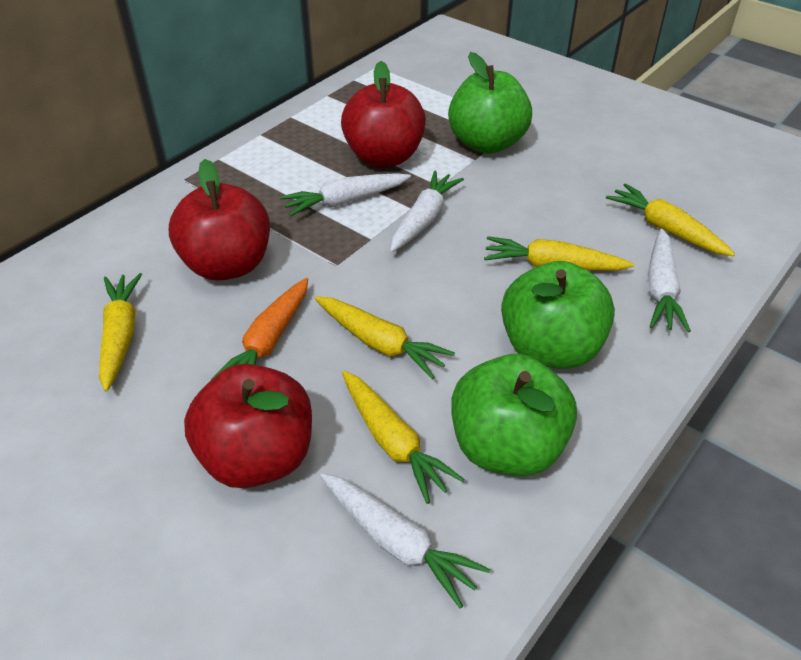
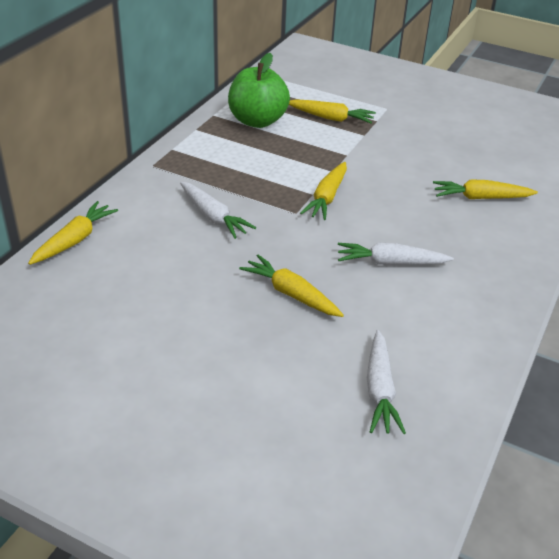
green apple: 3 -> 1
orange carrot: 1 -> 0
red apple: 3 -> 0
white carrot: 4 -> 3

